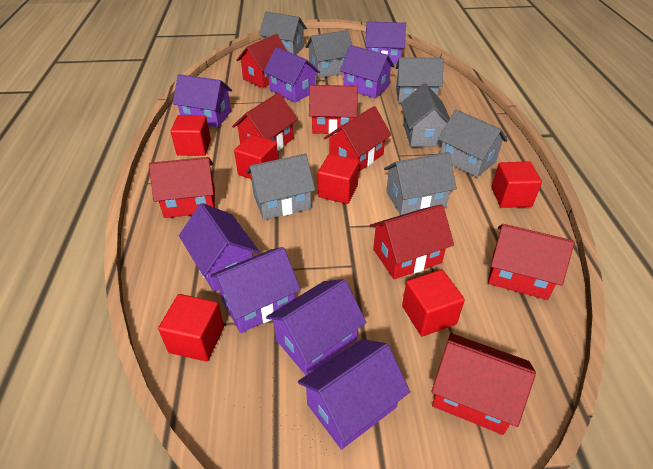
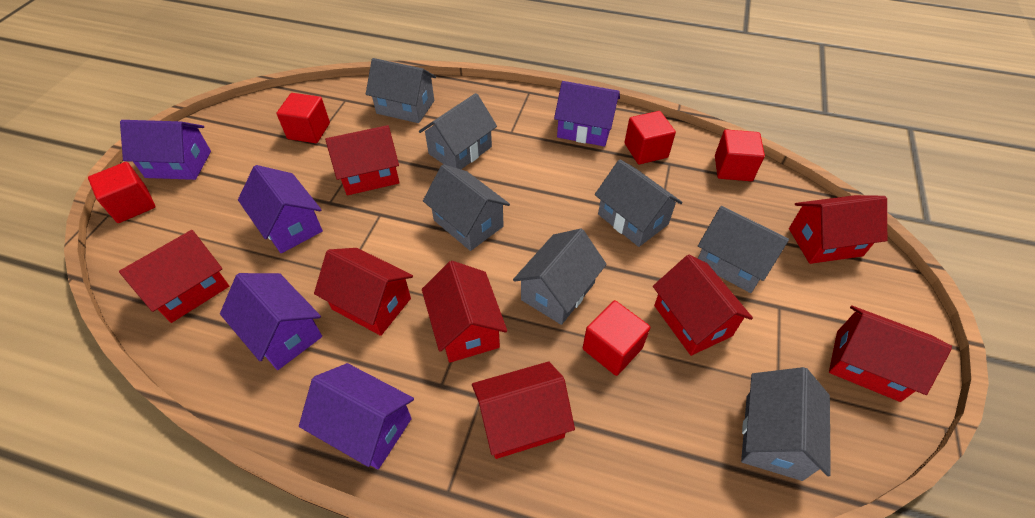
purple house: 8 -> 5
red cube: 6 -> 5

